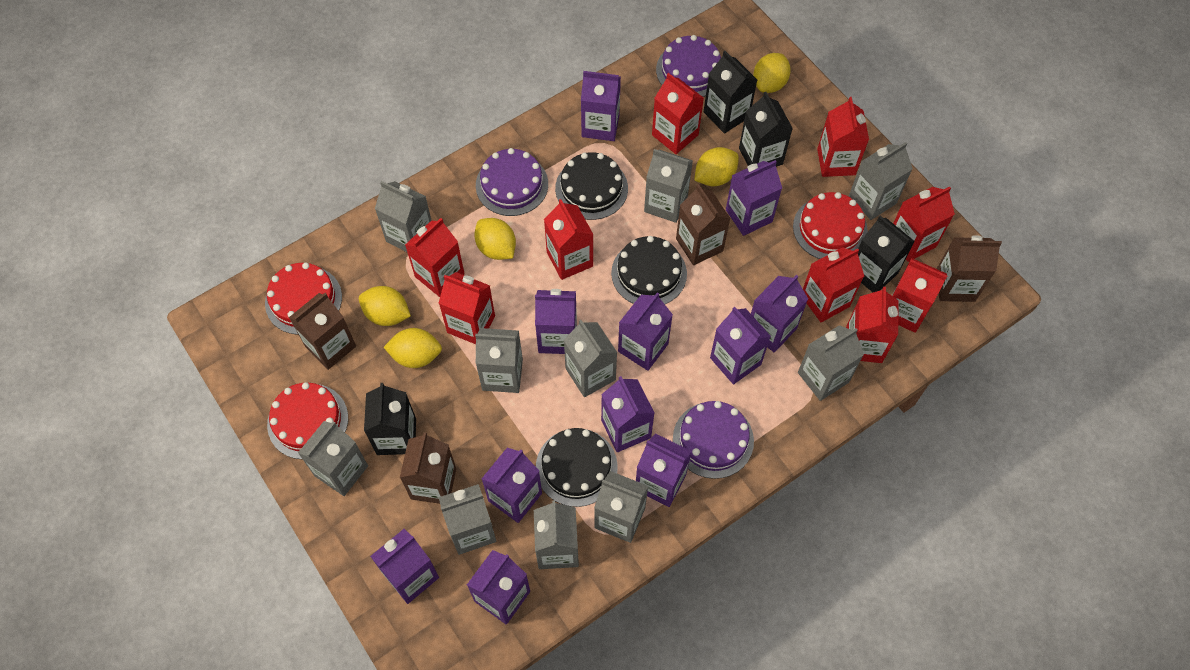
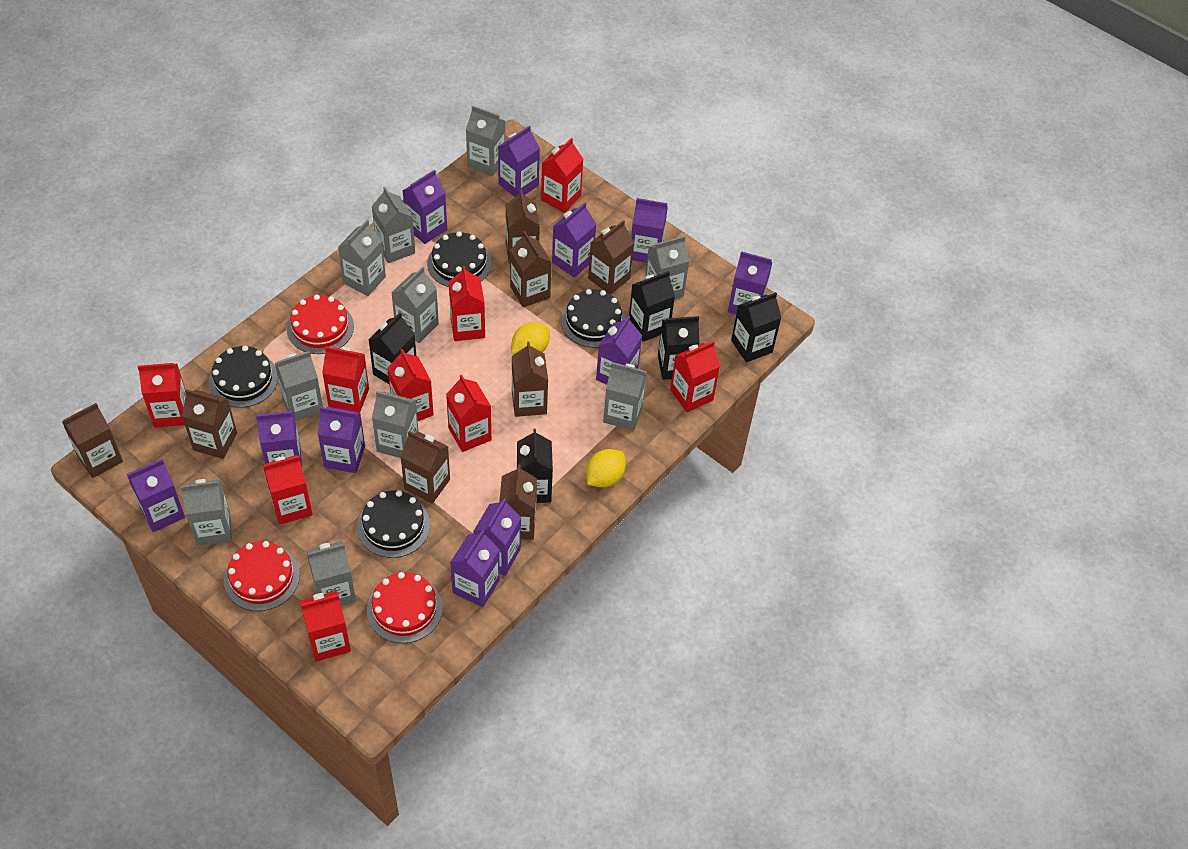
black cake: 3 -> 4
black carton: 4 -> 5
brown carton: 4 -> 8
purple cake: 3 -> 0
yellow lemon: 5 -> 2

